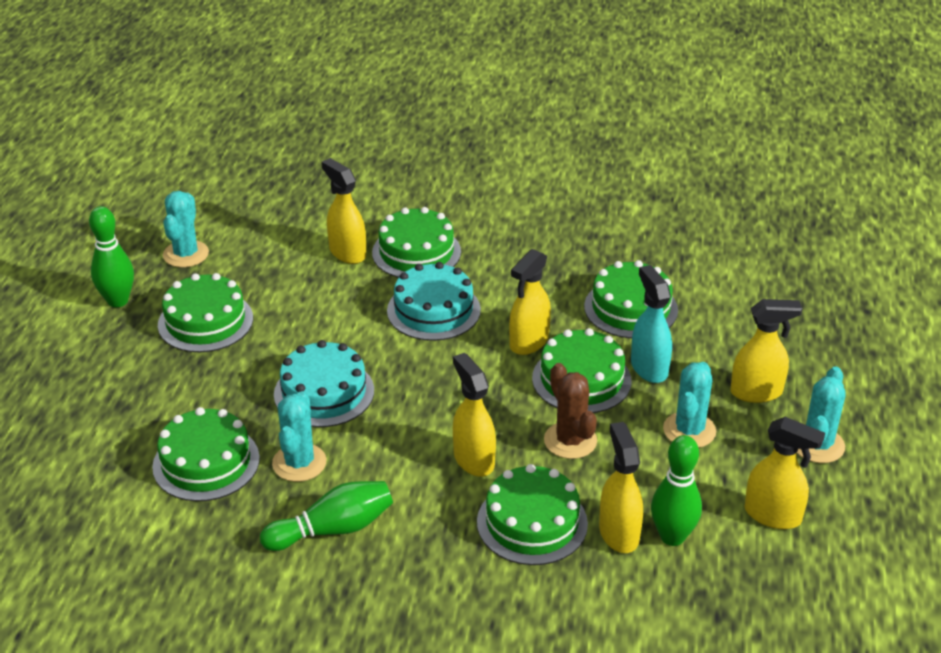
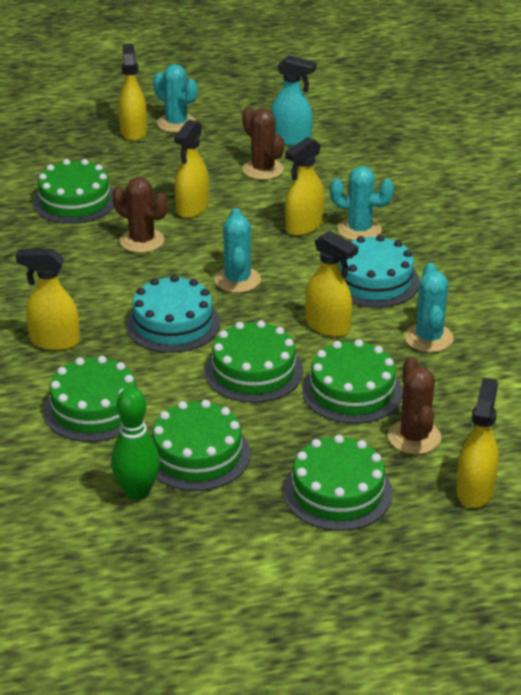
brown cactus: 1 -> 3
green bowling pin: 3 -> 1

